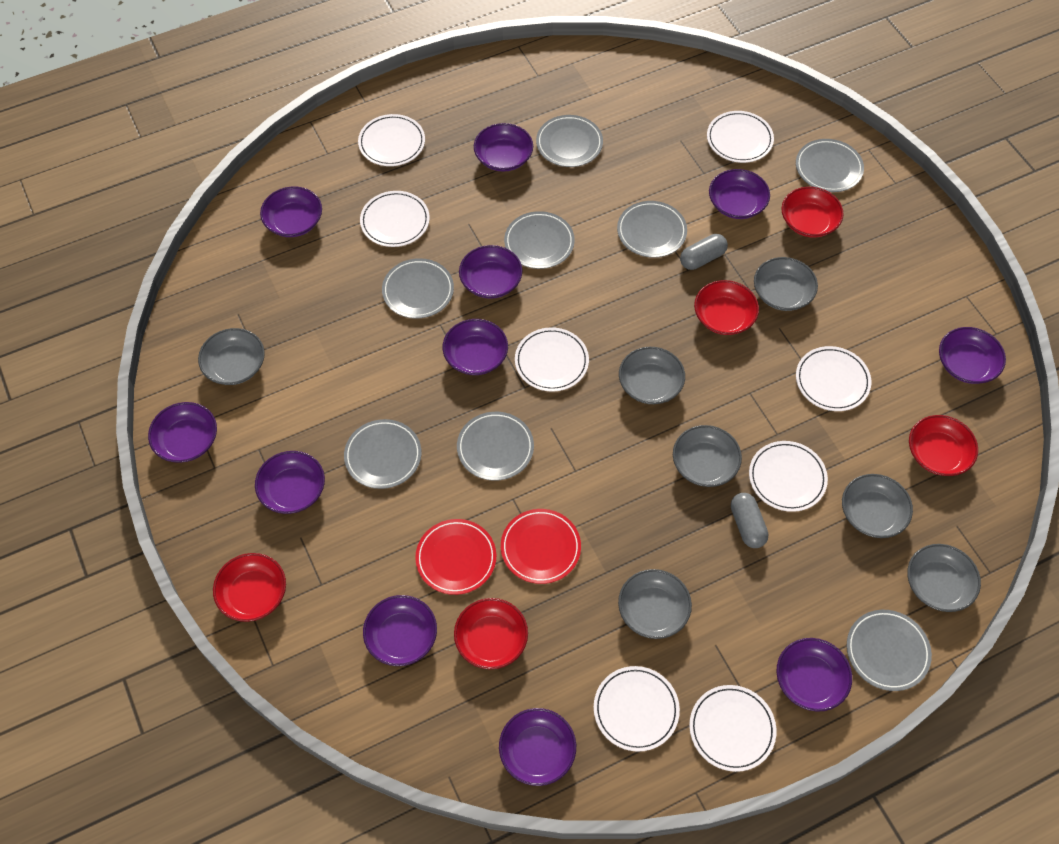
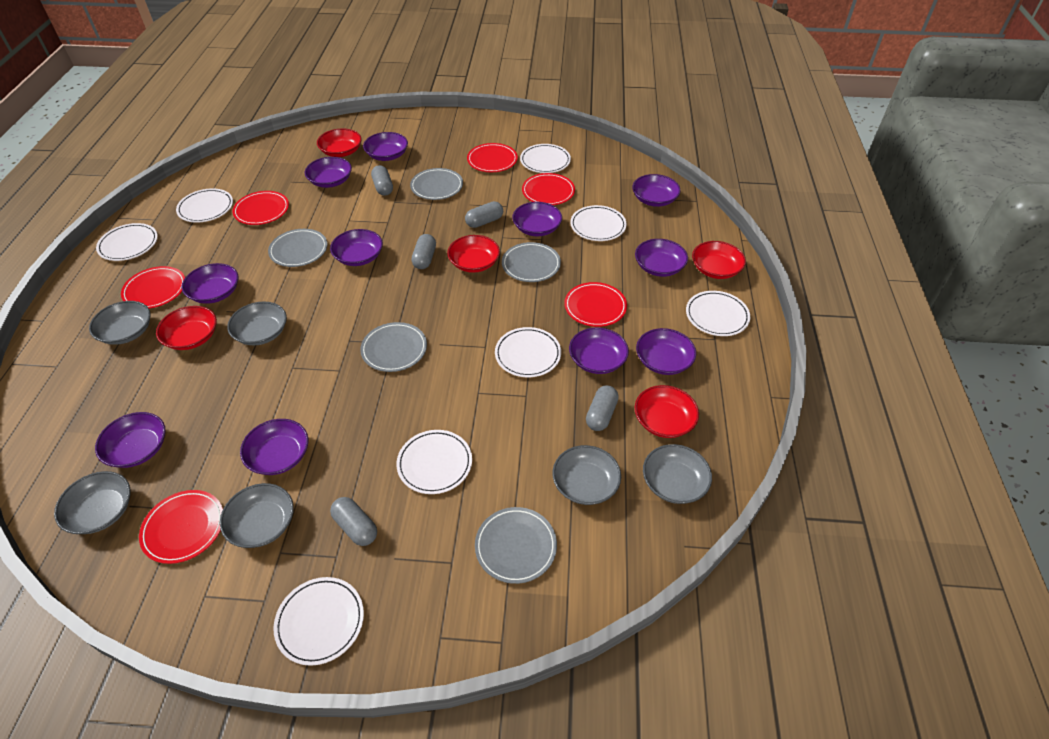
grey bowl: 7 -> 6
grey capsule: 2 -> 5
grey plate: 8 -> 5
red plate: 2 -> 6

